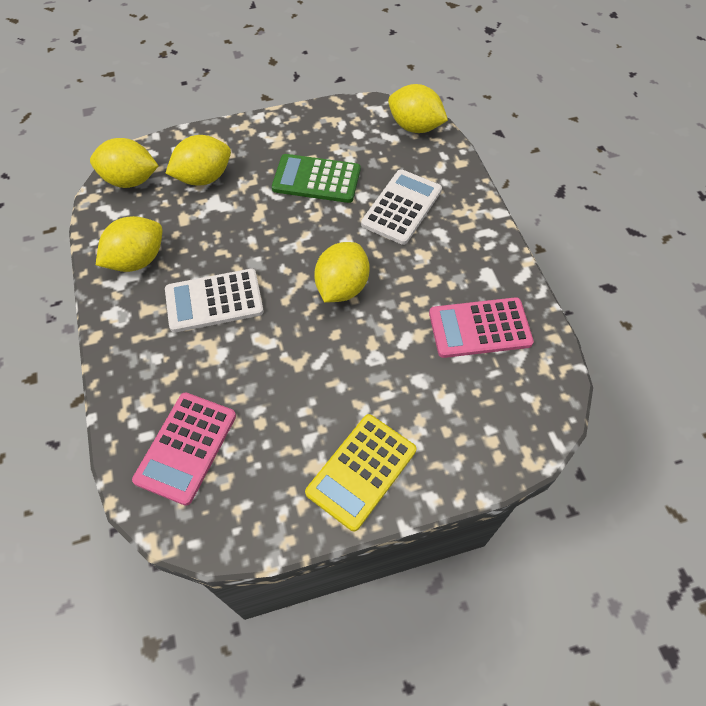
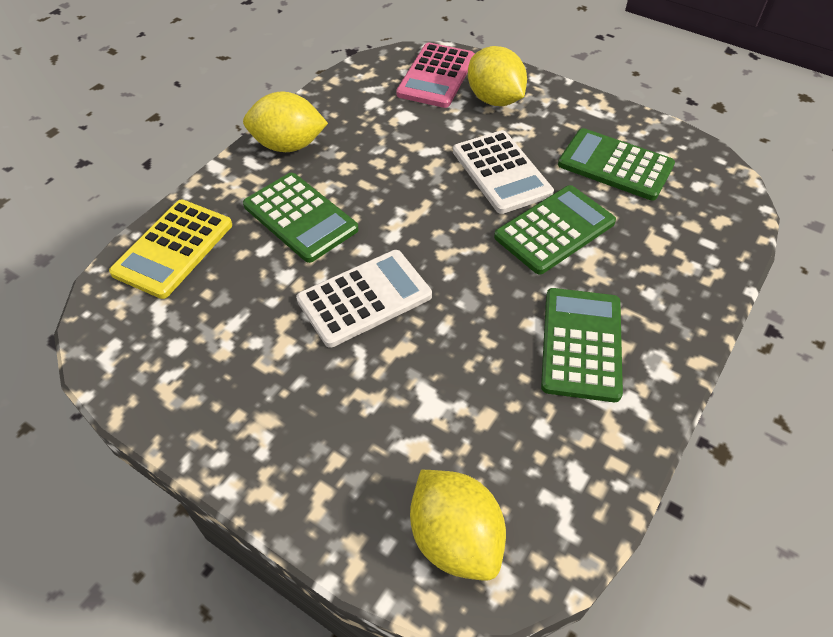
green calculator: 1 -> 4
pink calculator: 2 -> 1
yellow lemon: 5 -> 3

